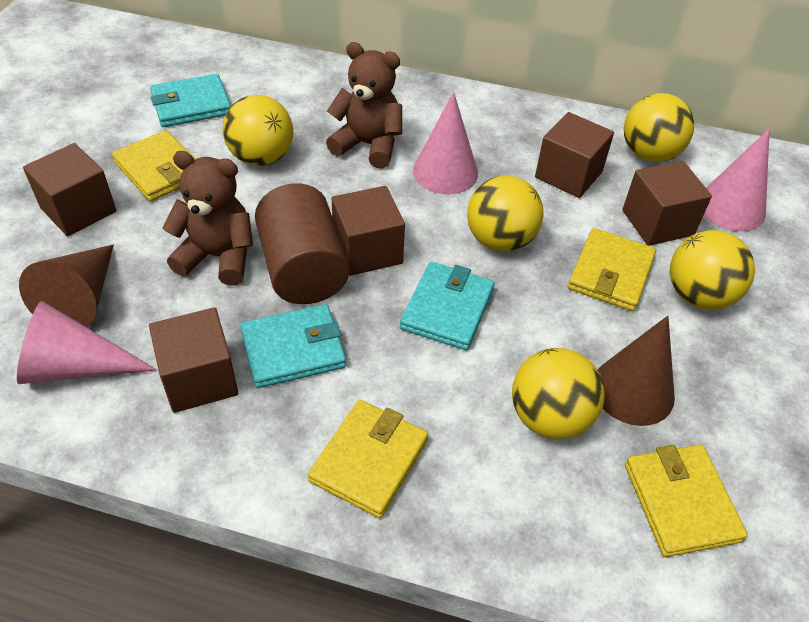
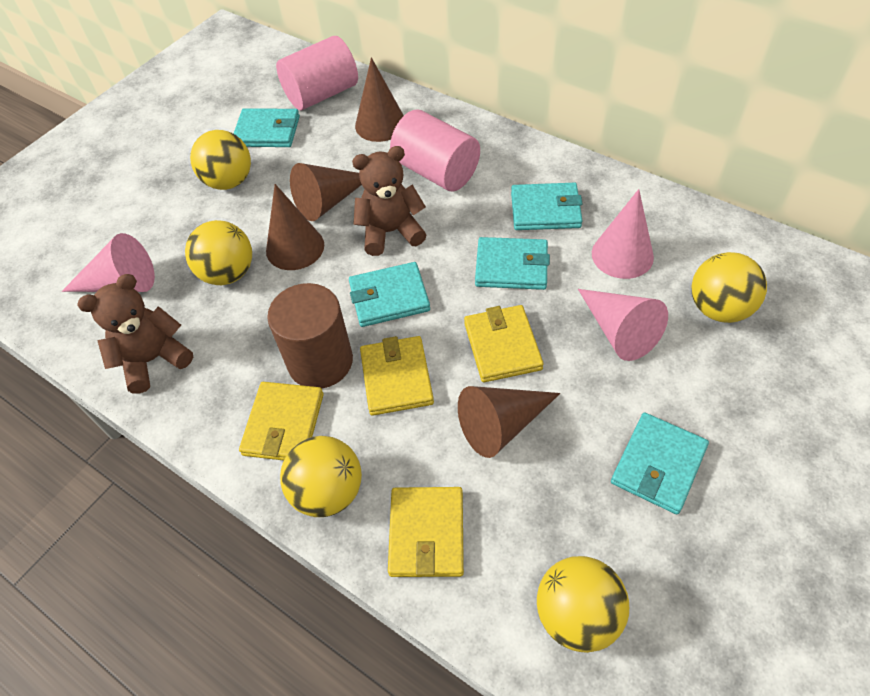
brown cone: 2 -> 4
brown cube: 5 -> 0
pink cylinder: 0 -> 2
turquoise wallet: 3 -> 5

